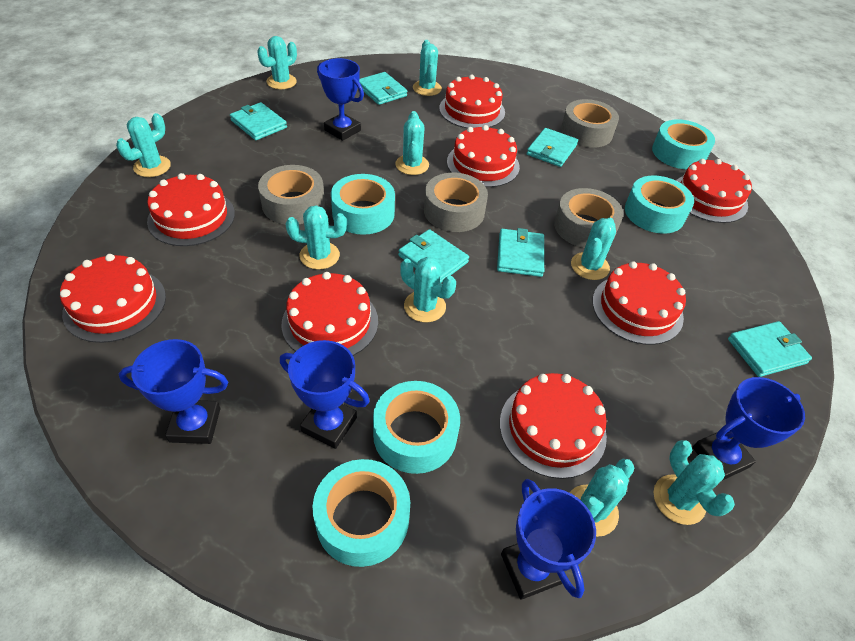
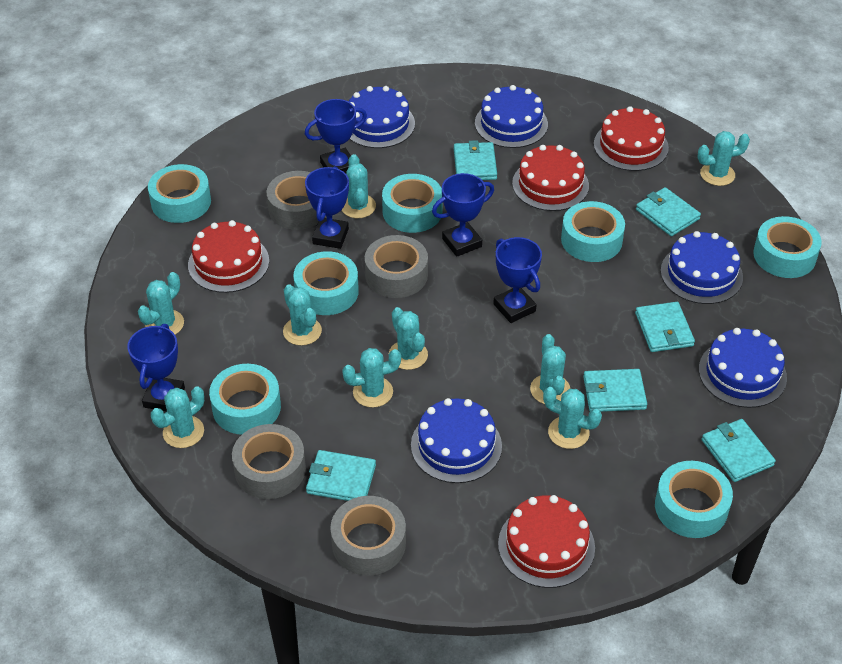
blue cake: 0 -> 5
red cake: 8 -> 4
turquoise tape: 5 -> 7

